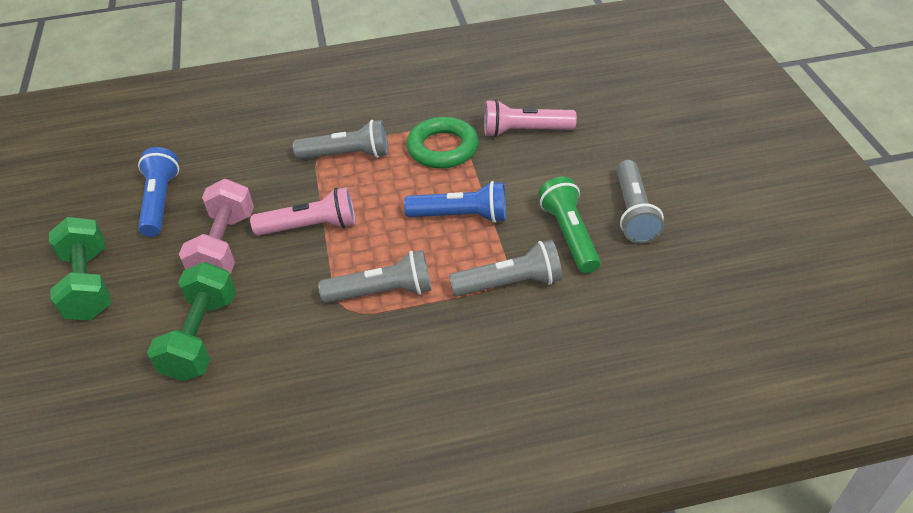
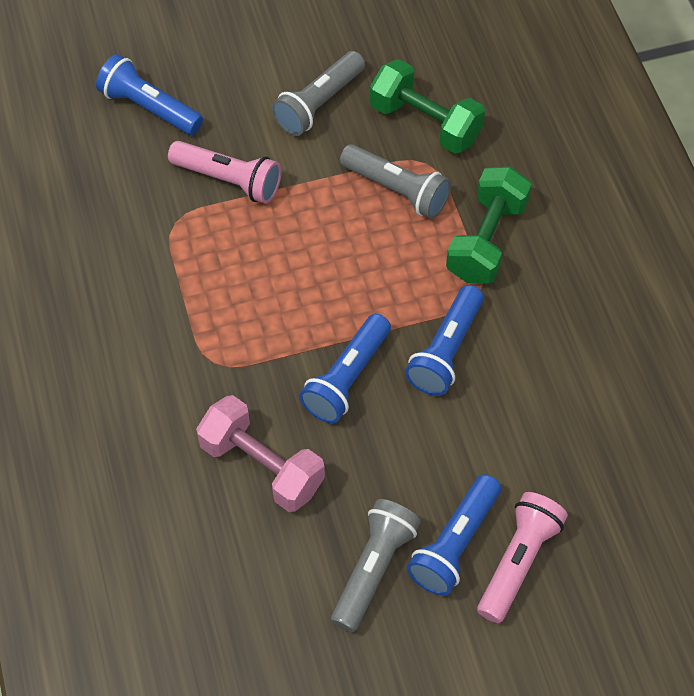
blue flashlight: 2 -> 4
green flashlight: 1 -> 0
green ring: 1 -> 0
grey flashlight: 4 -> 3

